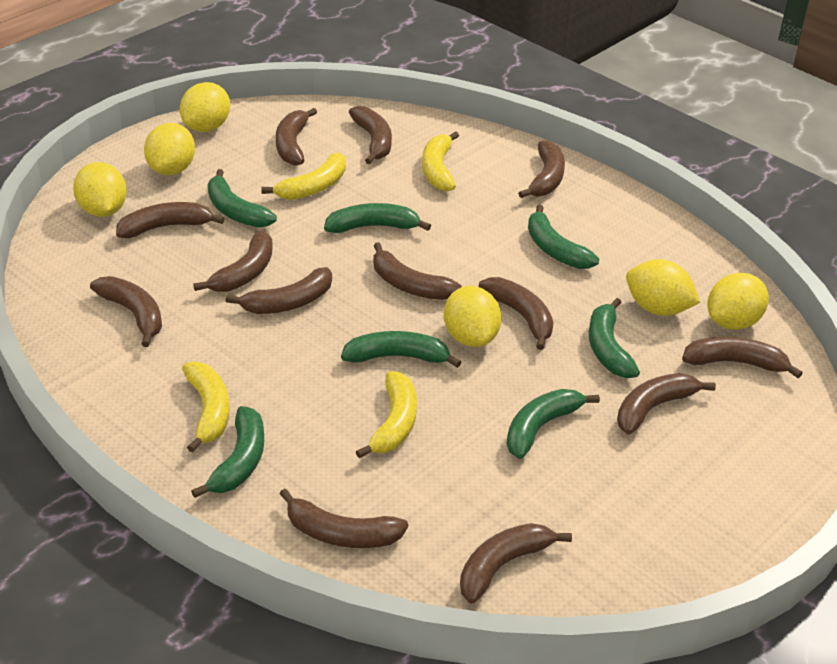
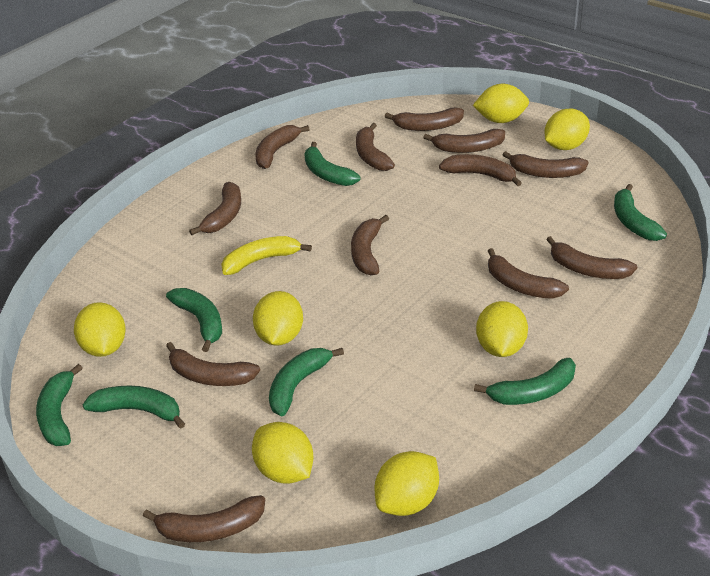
brown banana: 13 -> 12
yellow banana: 4 -> 1
yellow lemon: 6 -> 7

